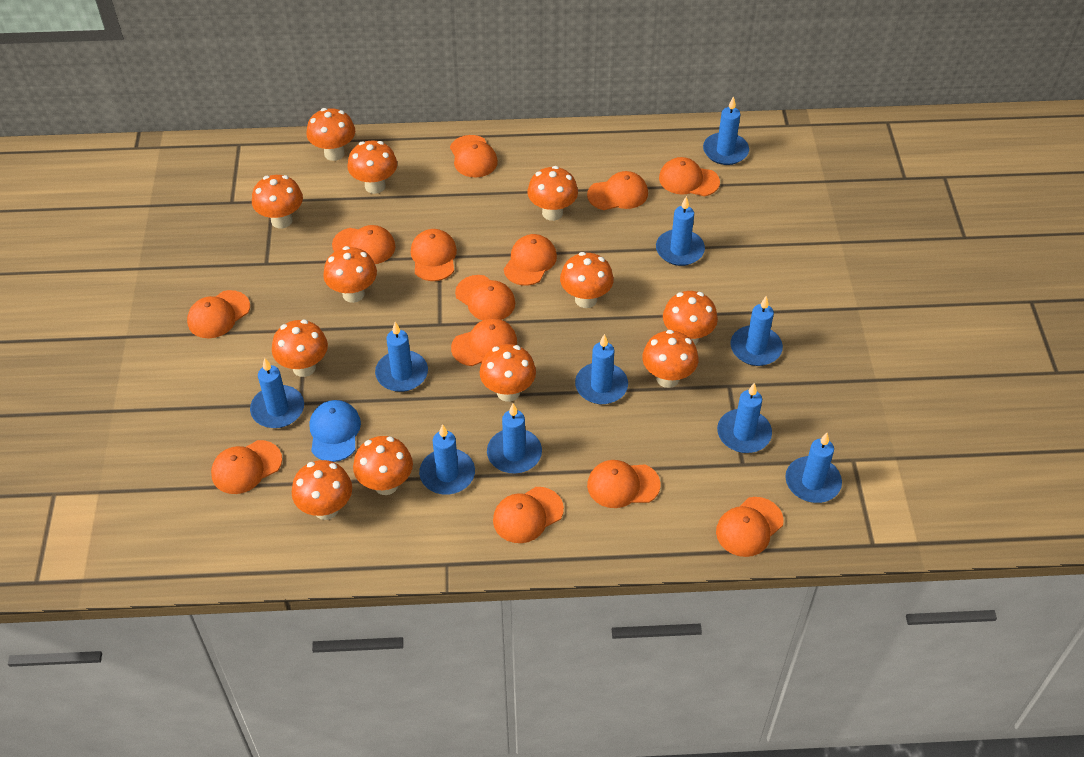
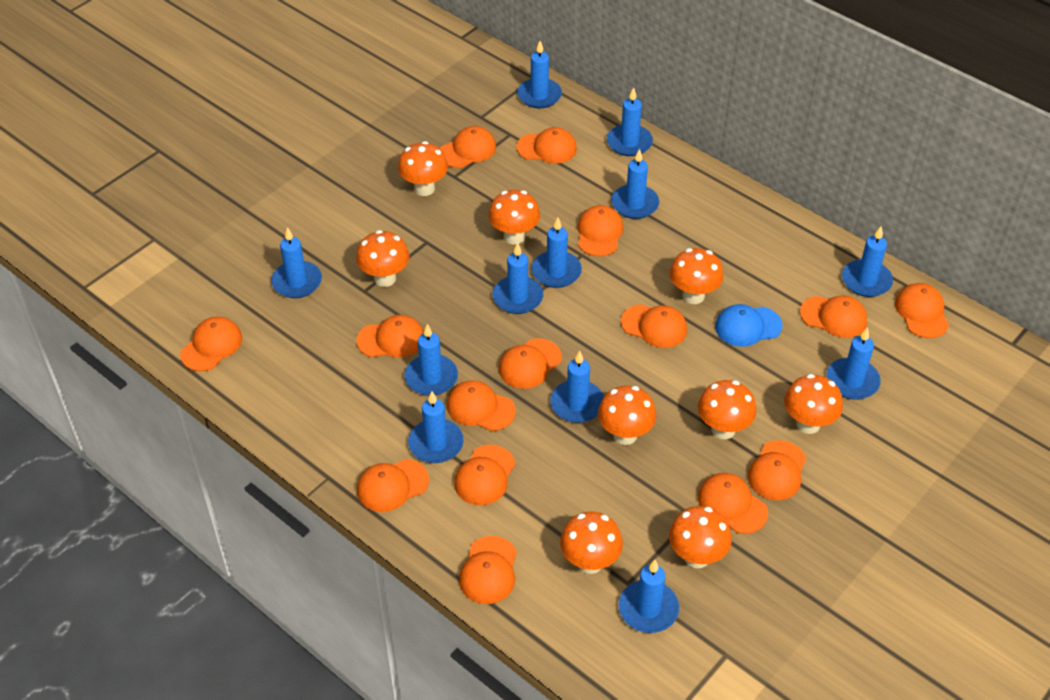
blue candle: 10 -> 12
orange cap: 13 -> 15
orange mushroom: 12 -> 9

